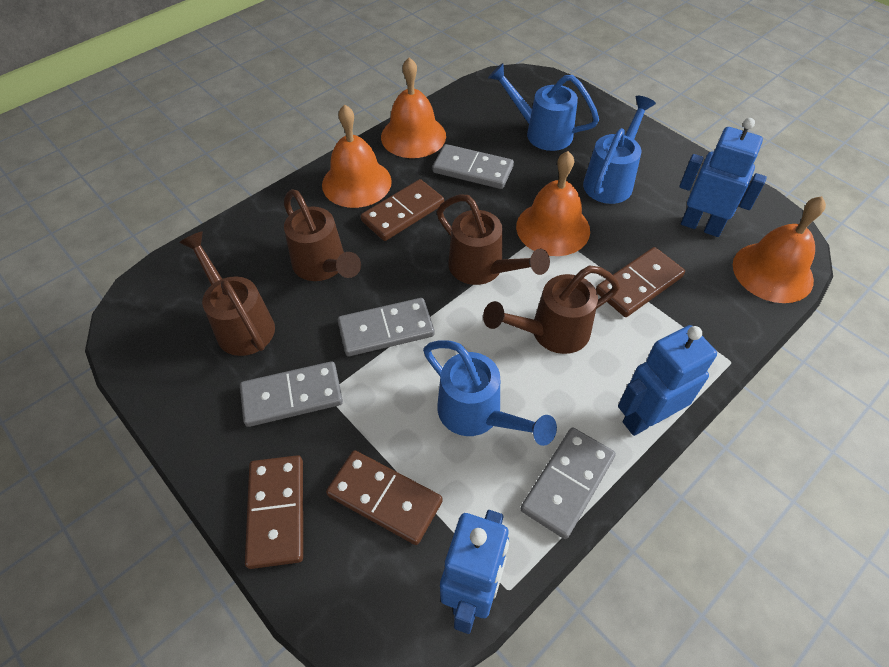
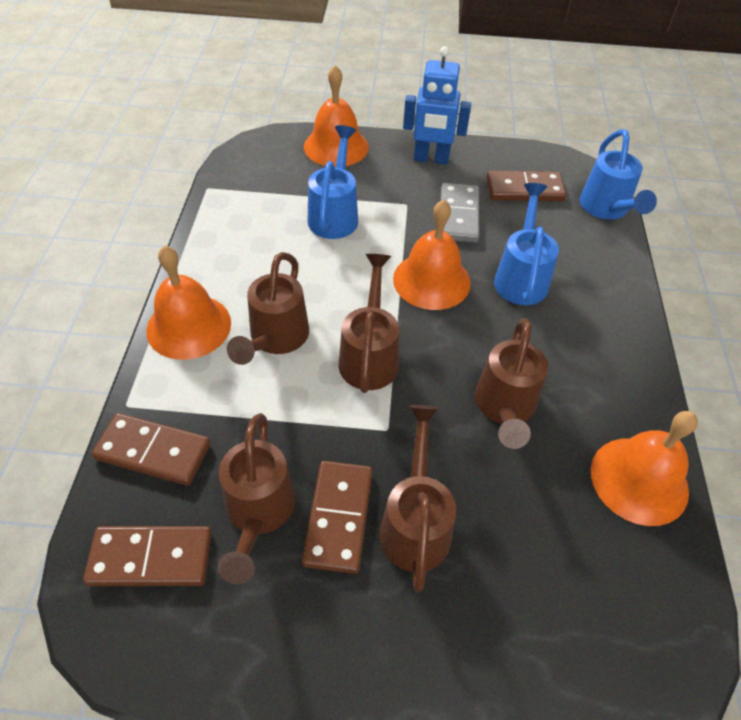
blue robot: 3 -> 1
brown watering can: 4 -> 5
grey domino: 4 -> 1

